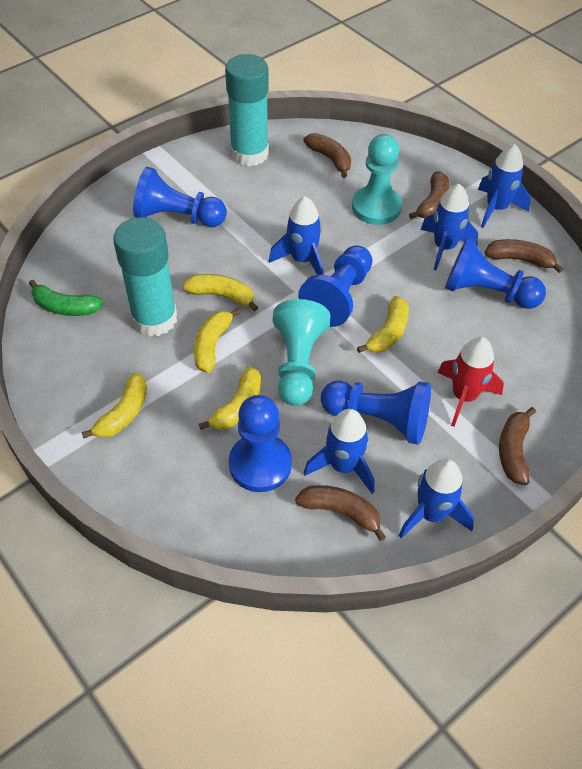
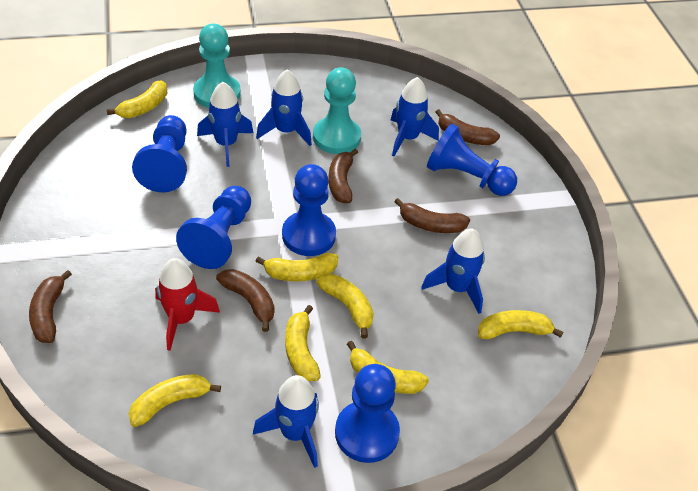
green banana: 1 -> 0
turquoise glue stick: 2 -> 0
yellow banana: 5 -> 7

